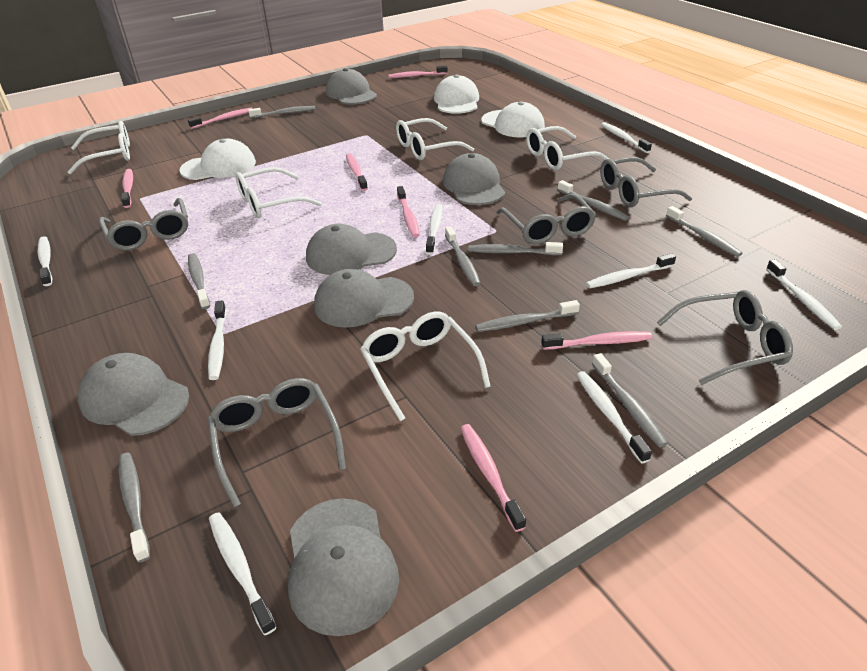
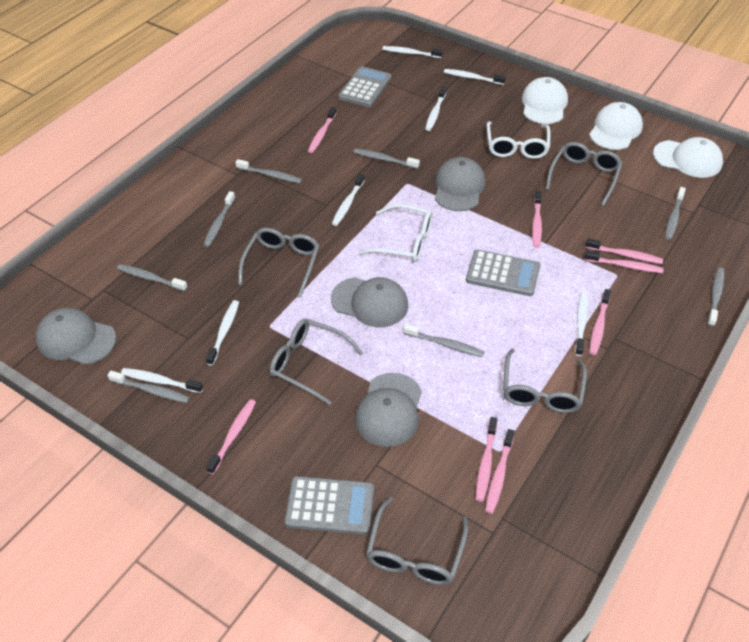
grey calculator: 0 -> 3
grey cap: 6 -> 4
grey toothbrush: 9 -> 8
pink toothbrush: 7 -> 8
white glasses: 5 -> 2
white toothbrush: 8 -> 7

